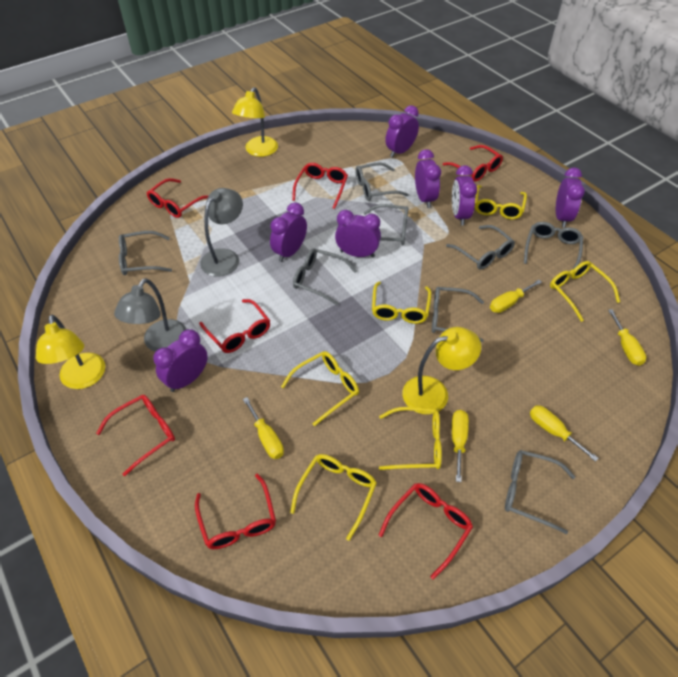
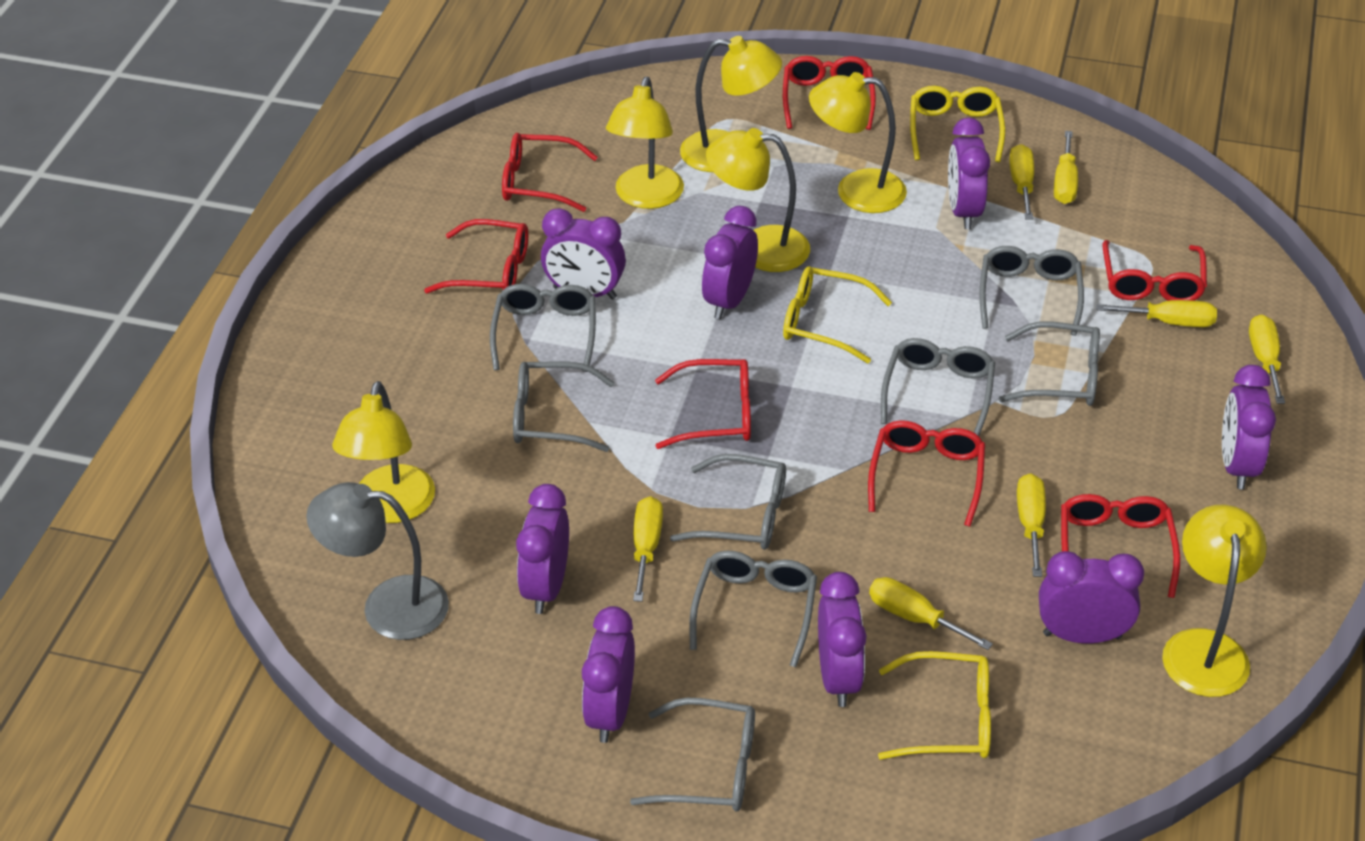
grey lamp: 2 -> 1
purple clock: 7 -> 8
yellow glasses: 6 -> 3
yellow lamp: 3 -> 6
yellow screwdriver: 5 -> 7

